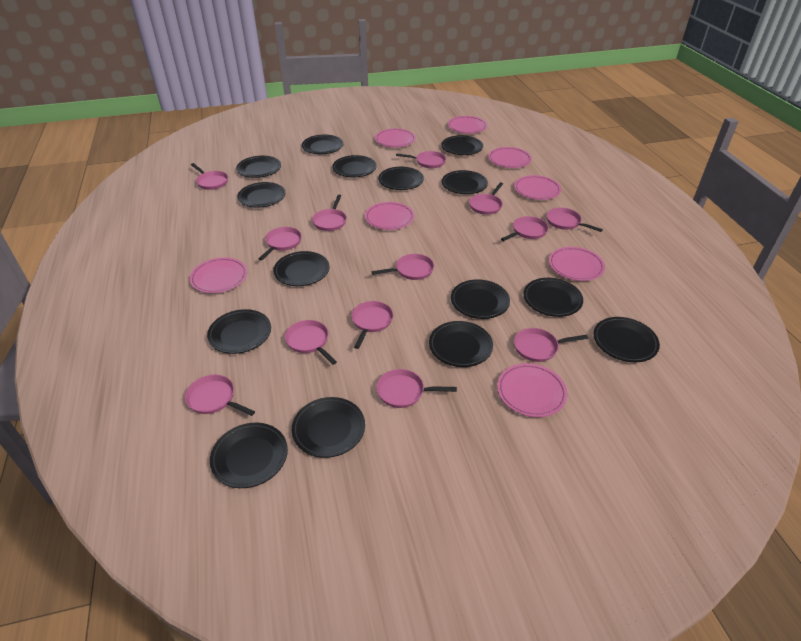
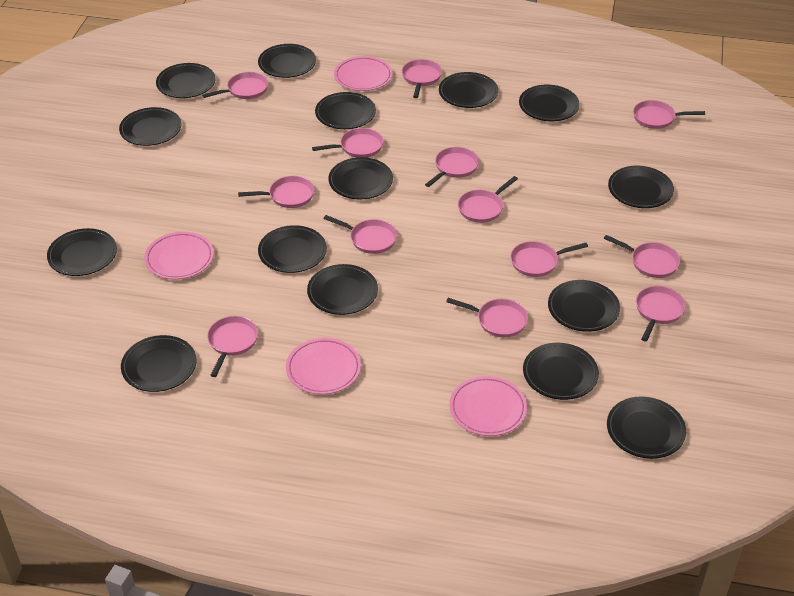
pink plate: 8 -> 4

